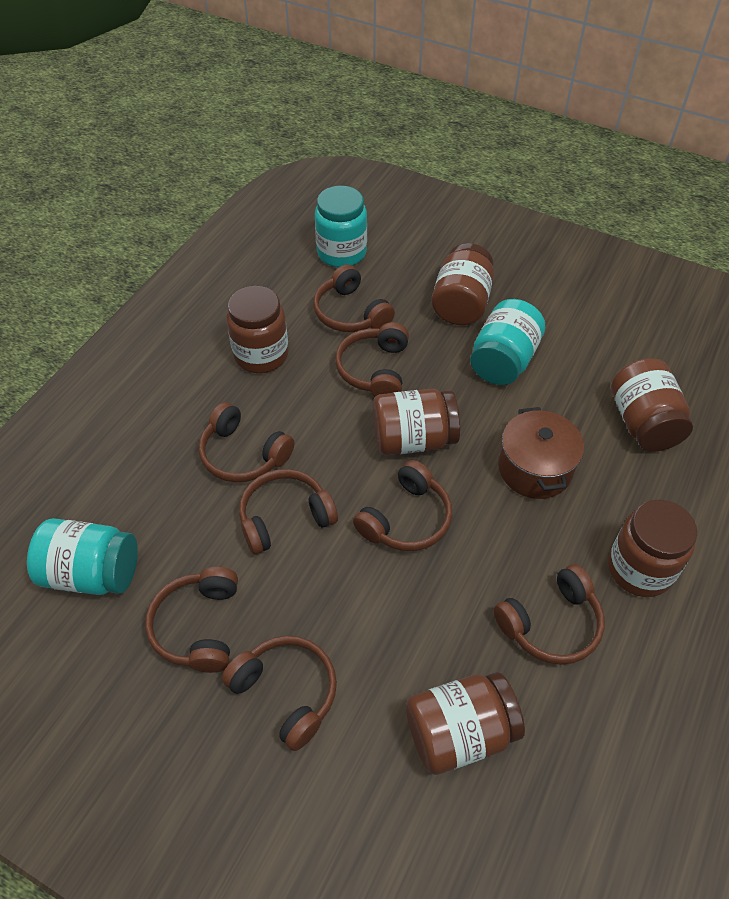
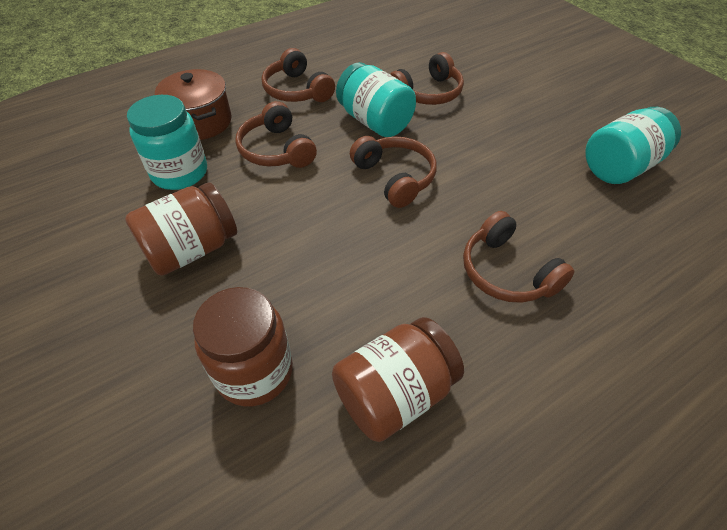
brown headphones: 8 -> 5
brown jar: 6 -> 3

